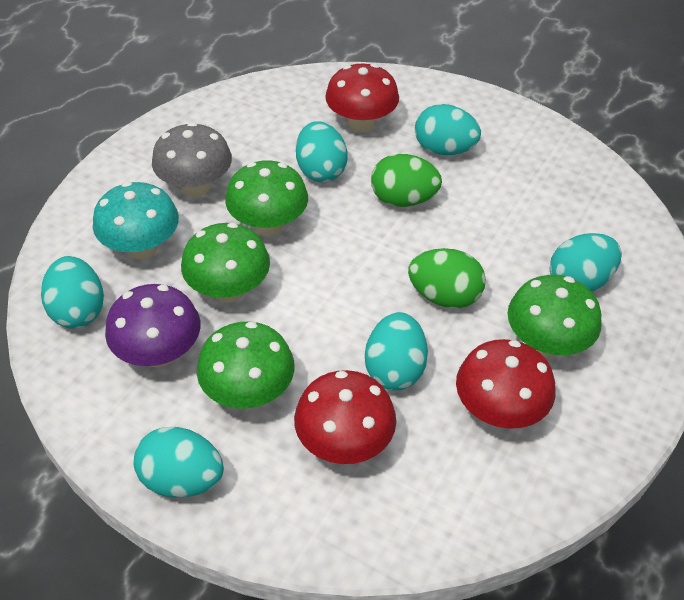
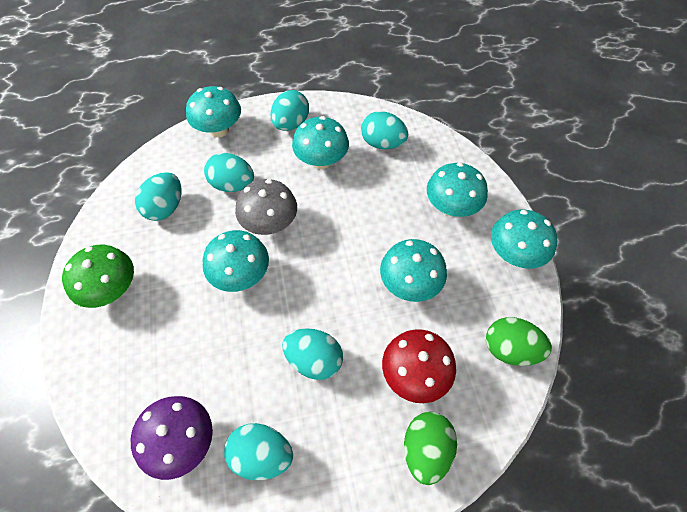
green mushroom: 4 -> 1
red mushroom: 3 -> 1
turquoise mushroom: 1 -> 6

